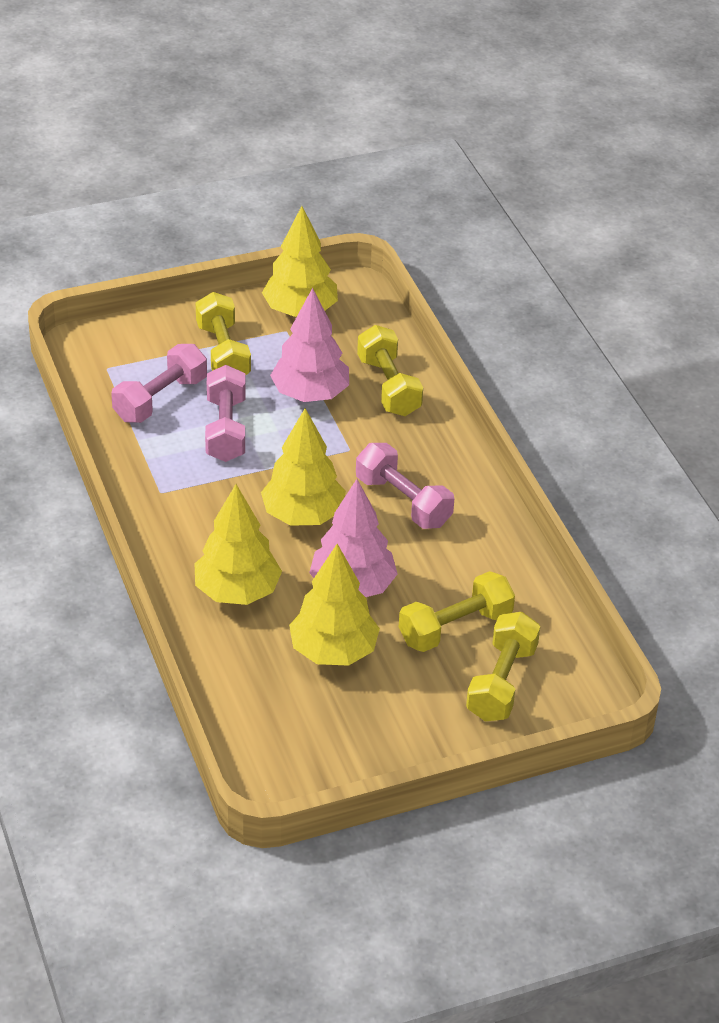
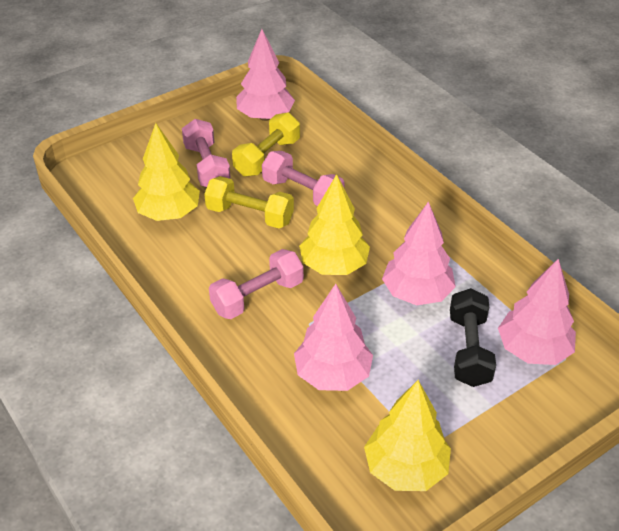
black dumbbell: 0 -> 1
pink tree: 2 -> 4
yellow dumbbell: 4 -> 2
yellow tree: 4 -> 3

